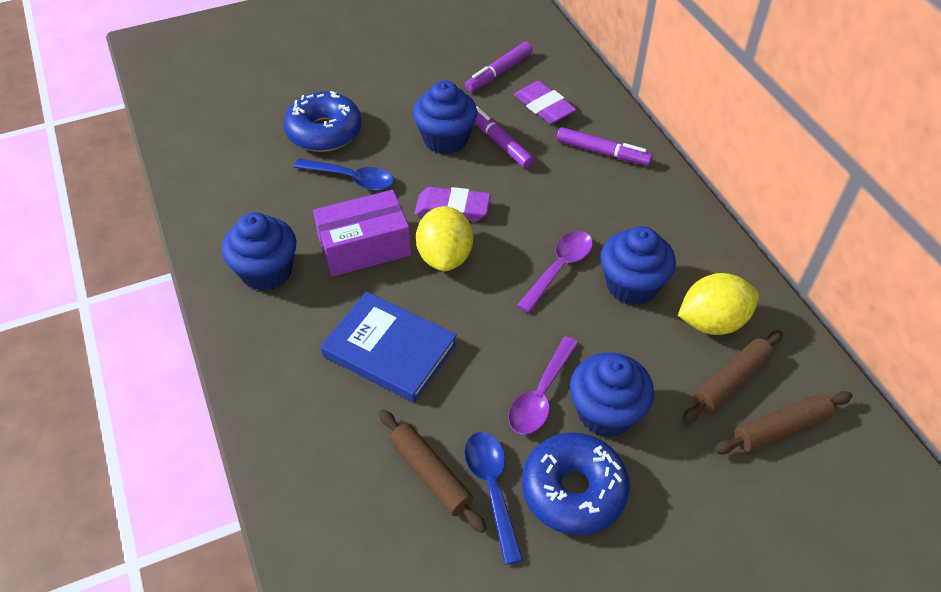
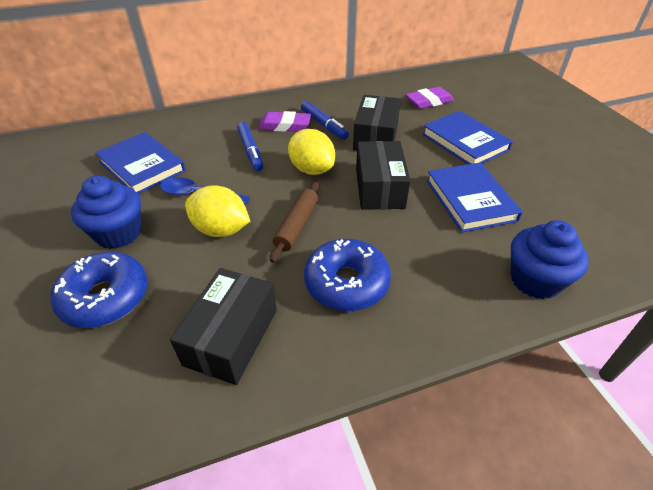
black box: 0 -> 3
blue book: 1 -> 3
blue cupcake: 4 -> 2
blue marker: 0 -> 2
blue spoon: 2 -> 1
brown rolling pin: 3 -> 1
purple box: 1 -> 0
purple marker: 3 -> 0
purple spoon: 2 -> 0

